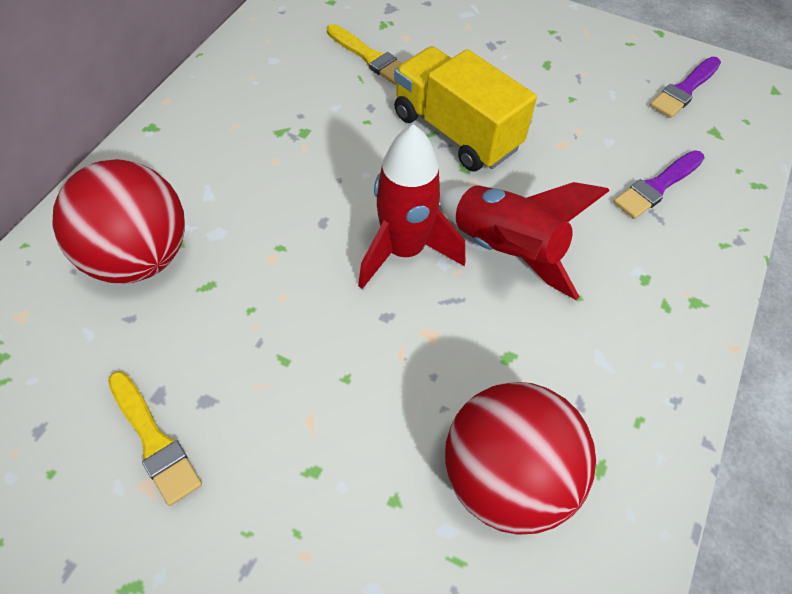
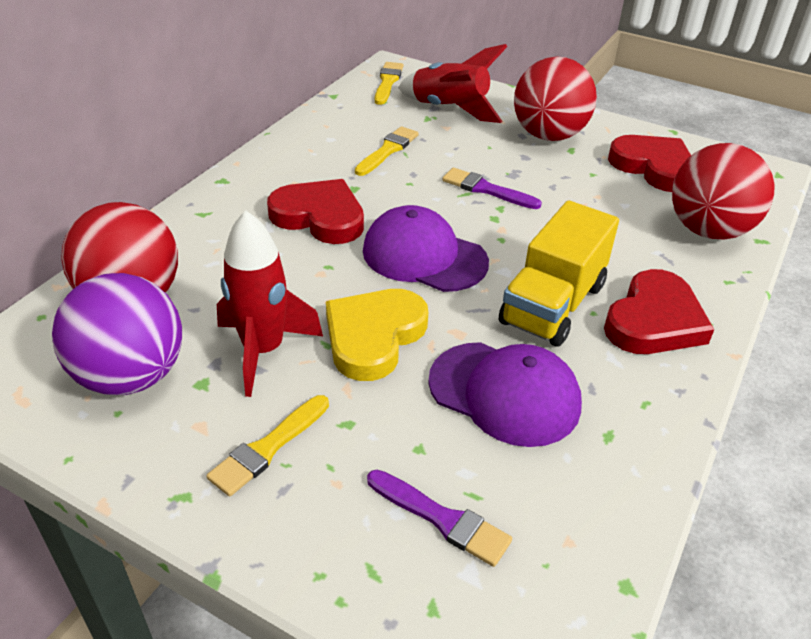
purple ball: 0 -> 1
purple cap: 0 -> 2
red ball: 2 -> 3
red heart: 0 -> 3
yellow brush: 2 -> 3
yellow heart: 0 -> 1

